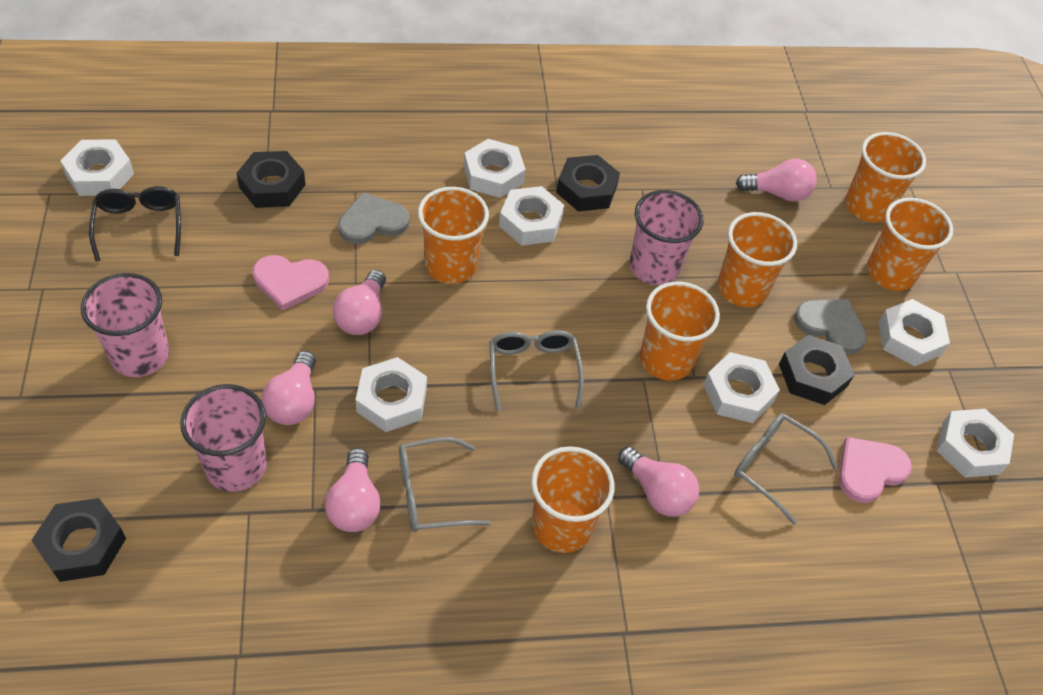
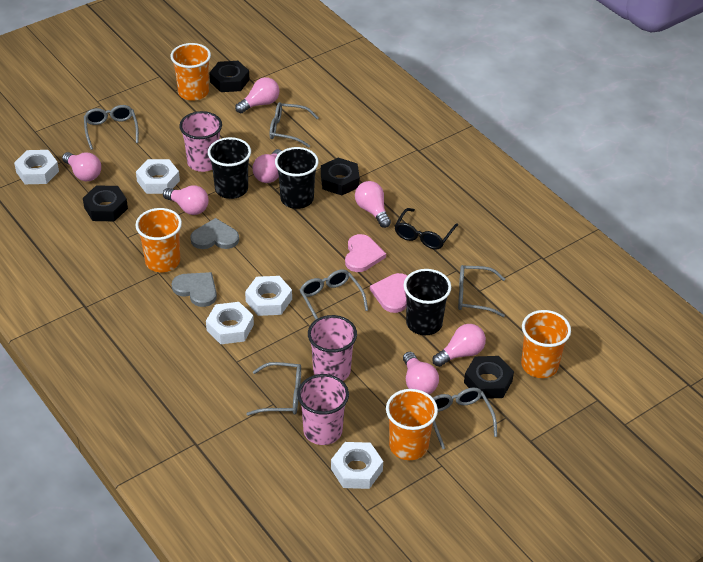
black cup: 0 -> 3
grey glasses: 3 -> 6
orange cup: 6 -> 4
pink light bulb: 5 -> 7
white nut: 7 -> 5

